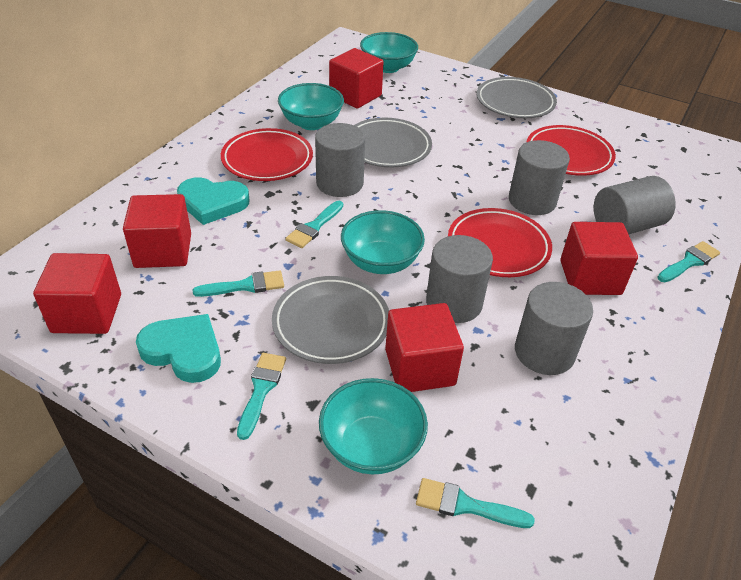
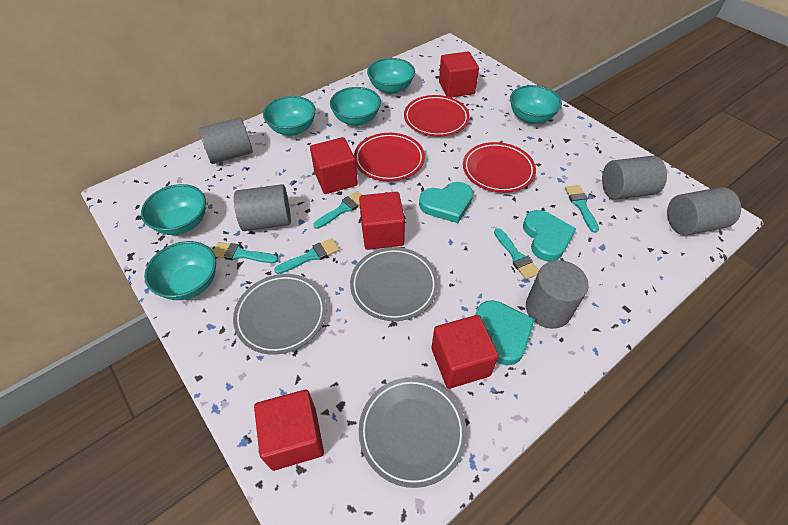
turquoise bowl: 4 -> 6
turquoise heart: 2 -> 3

